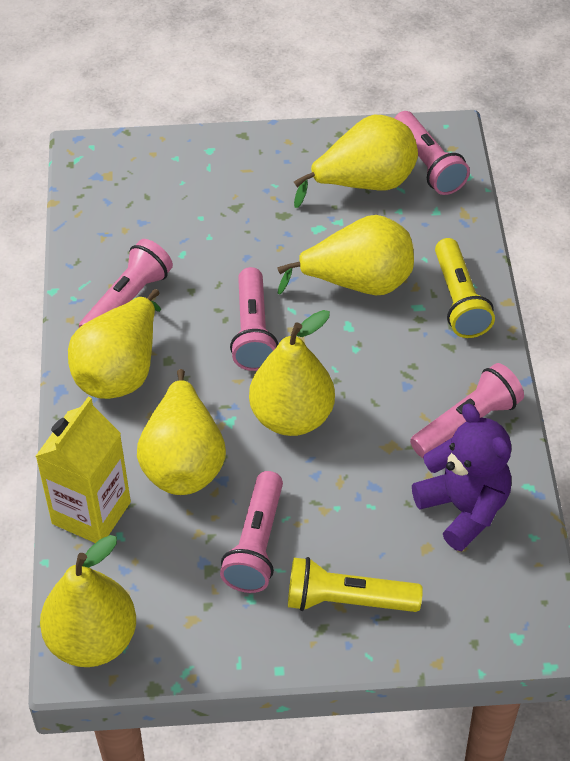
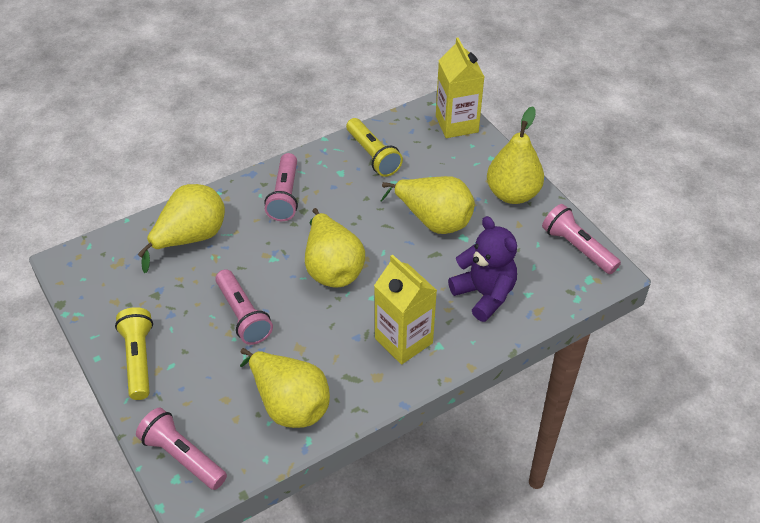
pink flashlight: 5 -> 4
yellow carton: 1 -> 2
yellow pear: 6 -> 5

